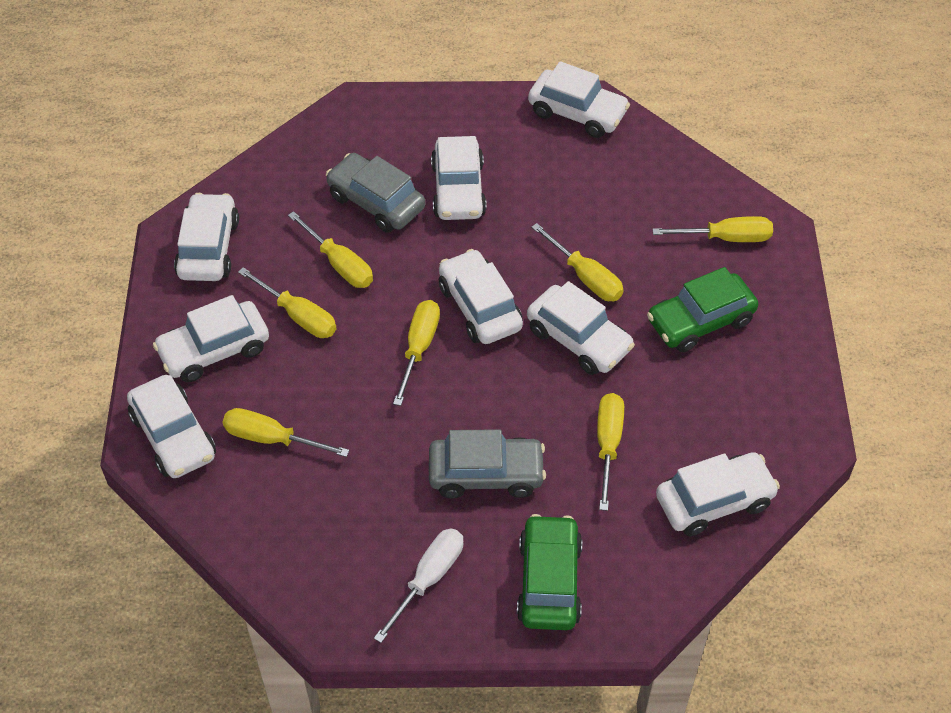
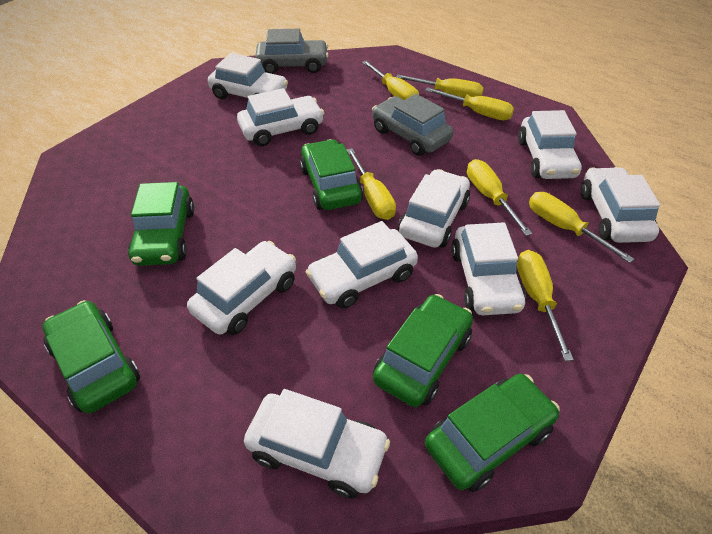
green car: 2 -> 5
white car: 8 -> 9
white screwdriver: 1 -> 0

